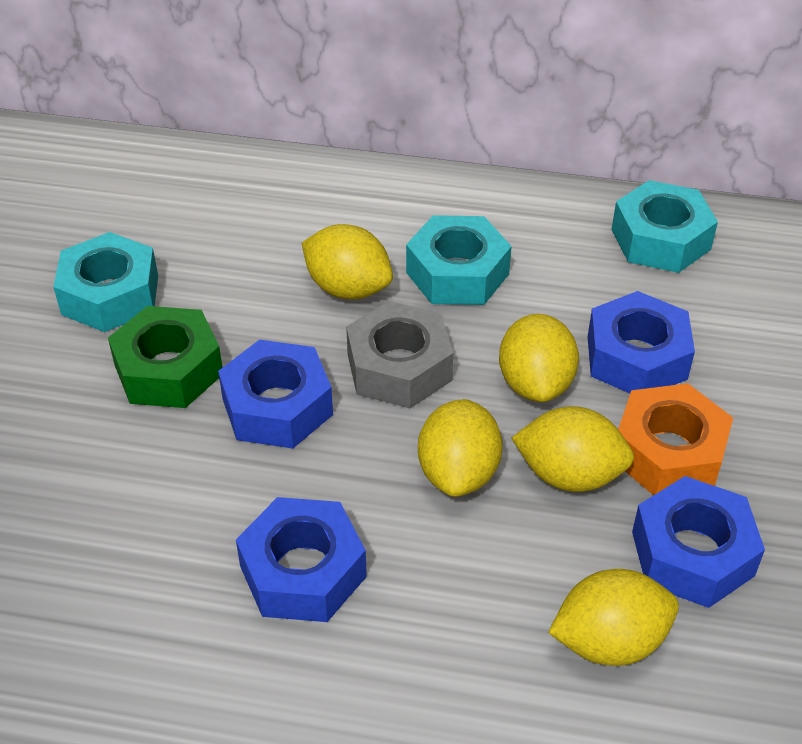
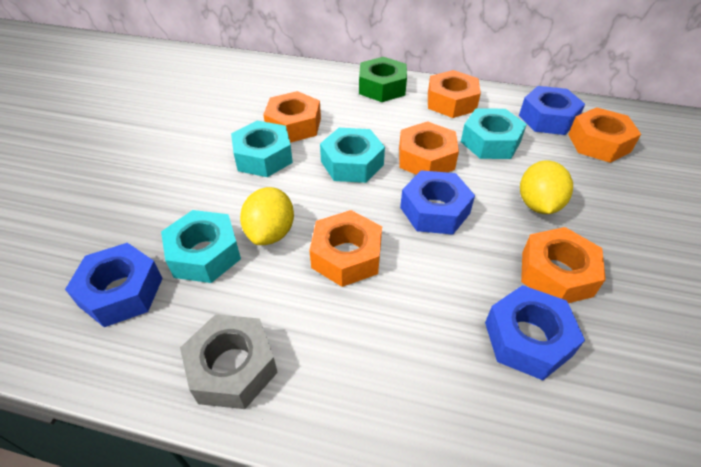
orange nut: 1 -> 6
turquoise nut: 3 -> 4
yellow lemon: 5 -> 2

